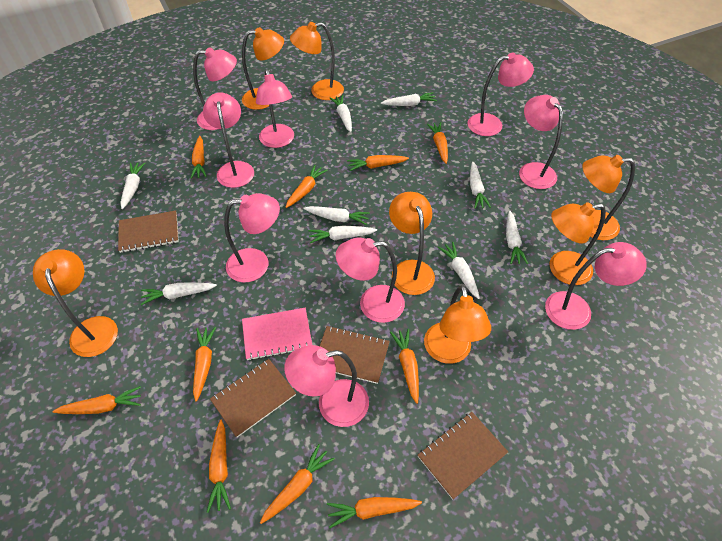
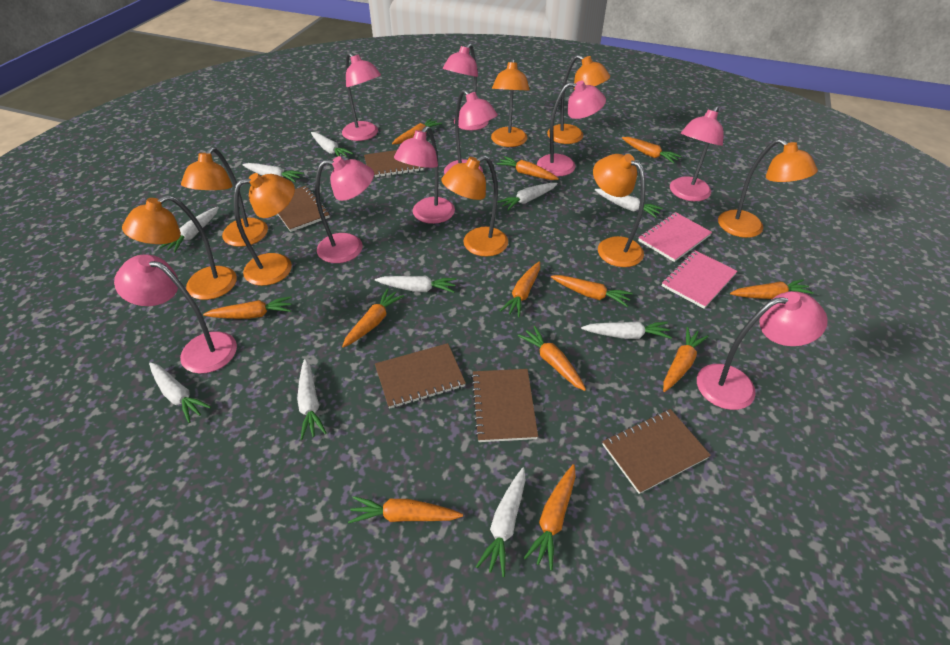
brown notebook: 4 -> 5
orange carrot: 10 -> 12
orange lamp: 7 -> 8
pink notebook: 1 -> 2
white carrot: 9 -> 10

